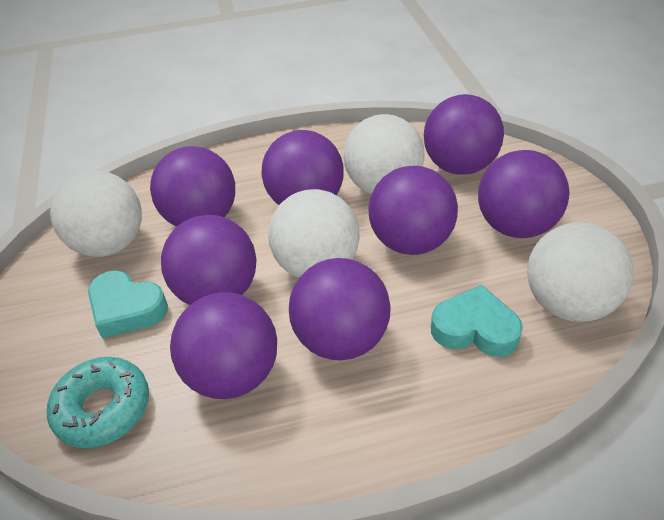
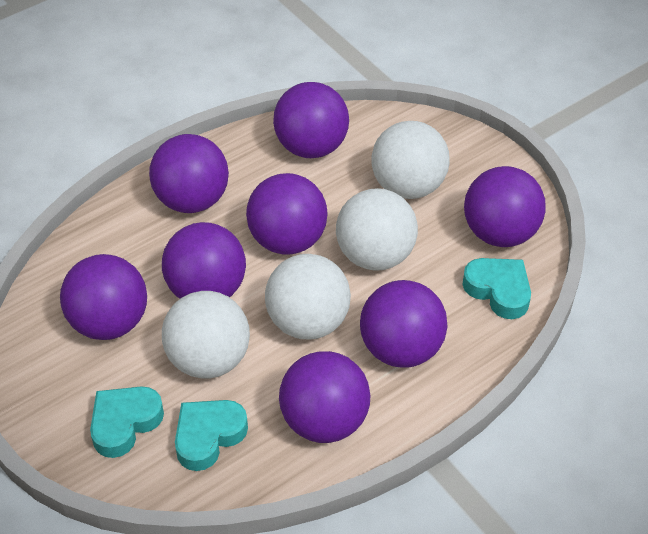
turquoise donut: 1 -> 0
turquoise heart: 2 -> 3

